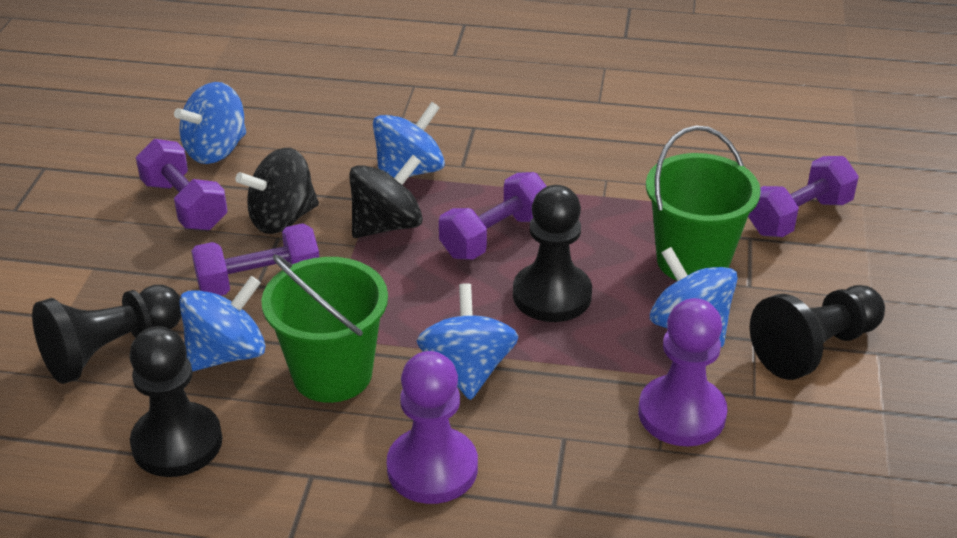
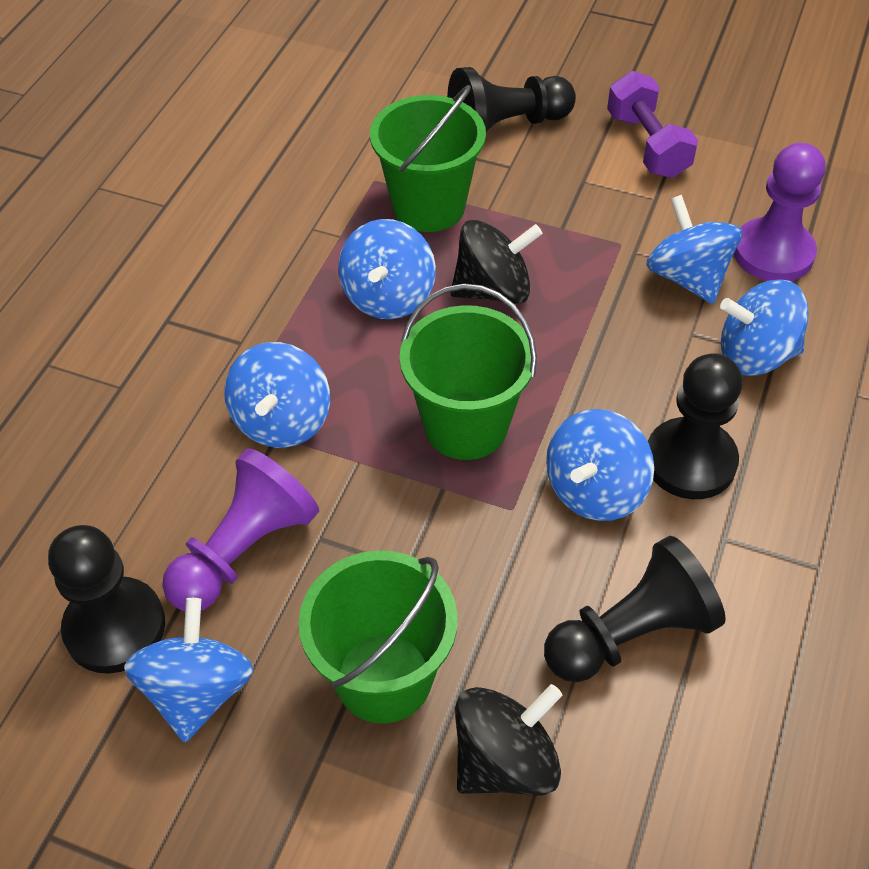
blue spinning top: 5 -> 6
green bucket: 2 -> 3
purple dumbbell: 4 -> 1

